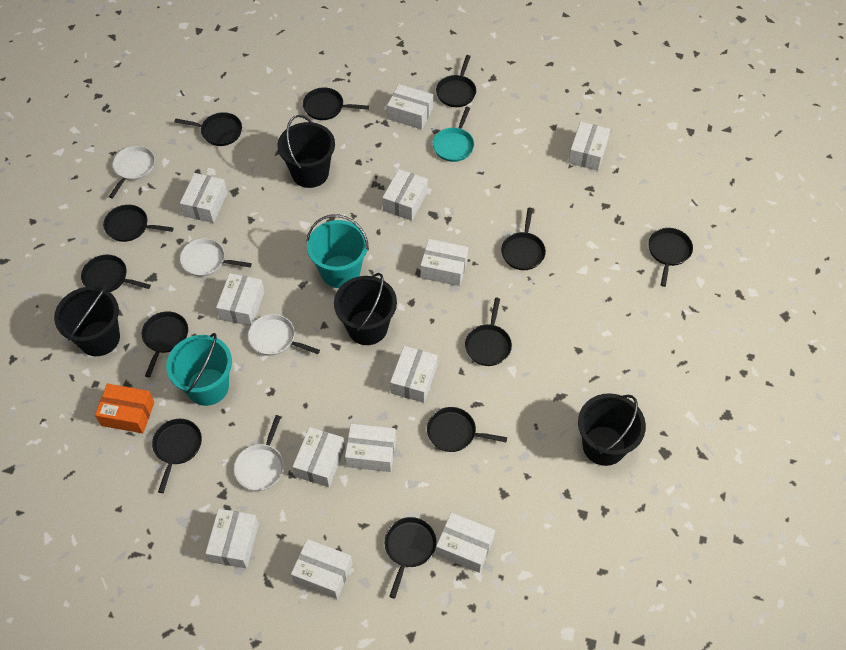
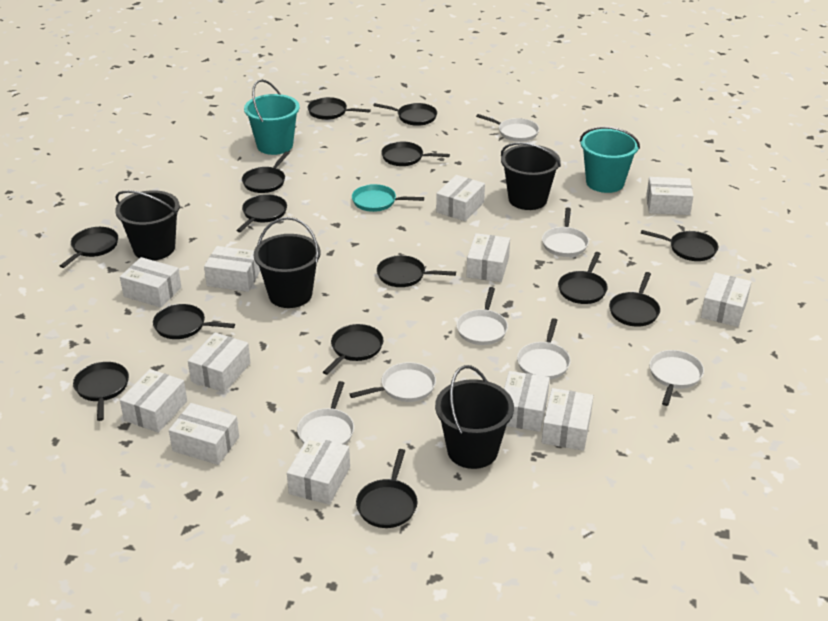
black pan: 12 -> 14
orange box: 1 -> 0
white pan: 4 -> 7

